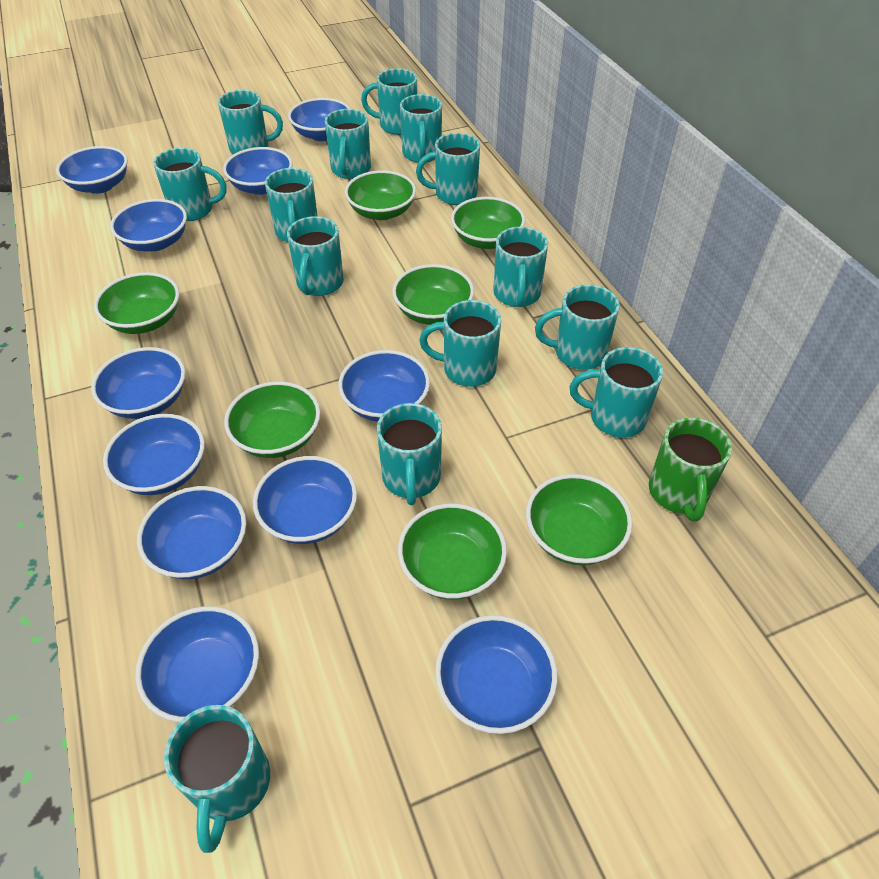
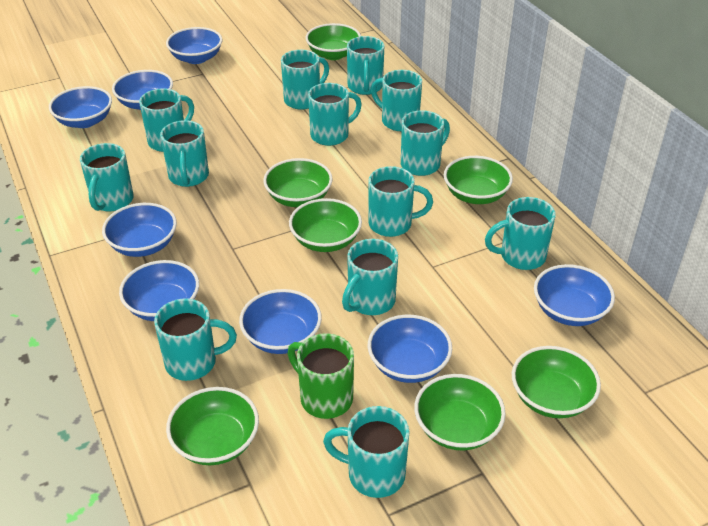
blue bowl: 11 -> 8
turquoise mug: 14 -> 13

